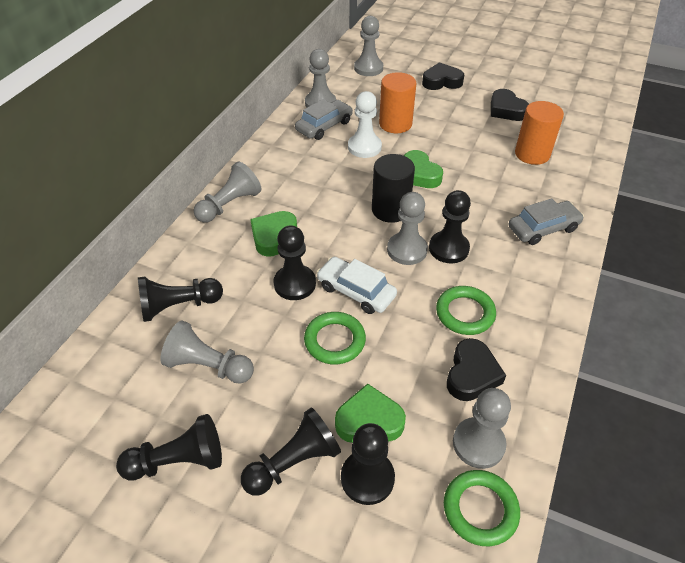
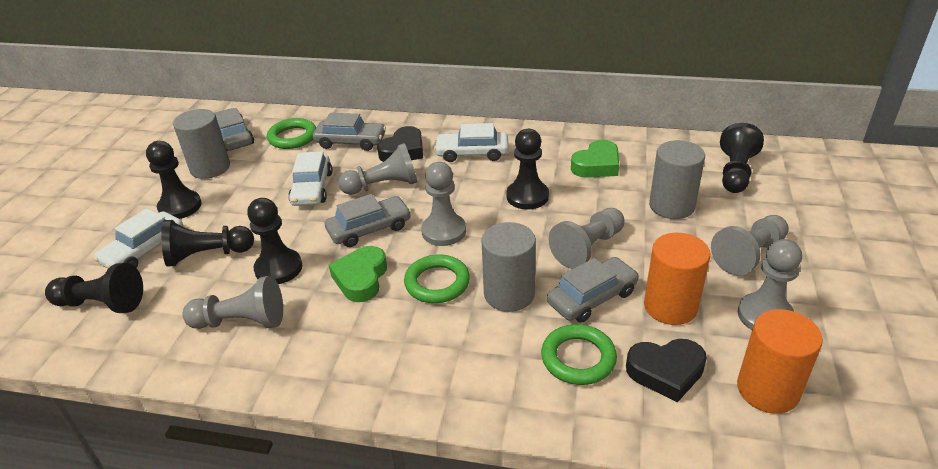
black cylinder: 1 -> 0
black heart: 3 -> 2
green heart: 3 -> 2
grey car: 2 -> 4
grey cylinder: 0 -> 3
white car: 1 -> 3
white pawn: 1 -> 0

